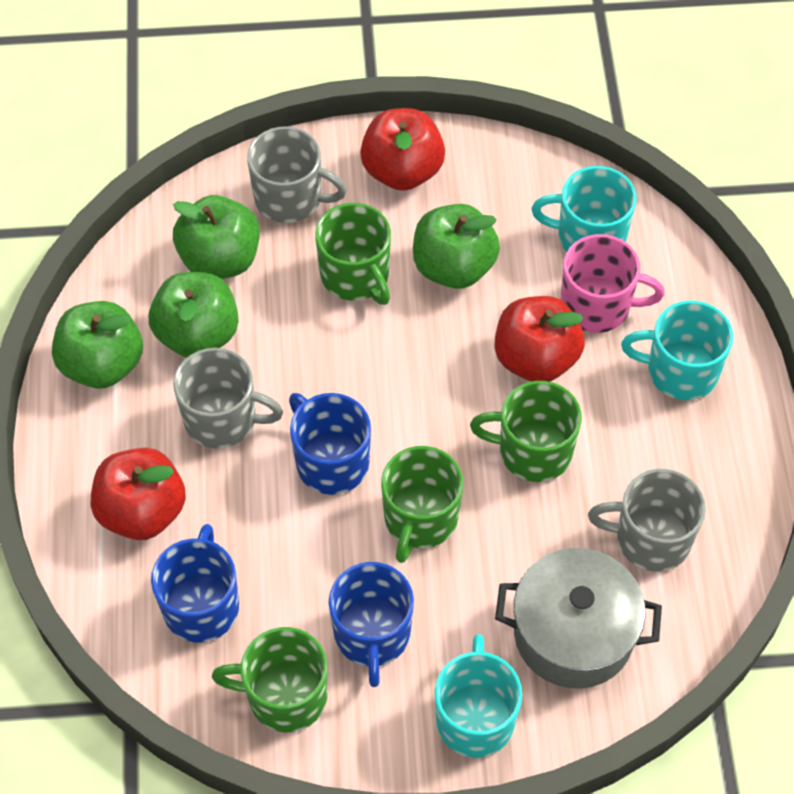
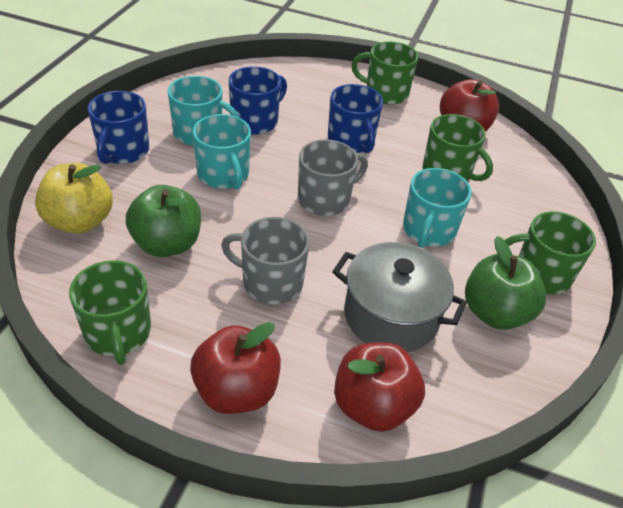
green apple: 4 -> 2
grey mug: 3 -> 2
pink mug: 1 -> 0
yellow apple: 0 -> 1

